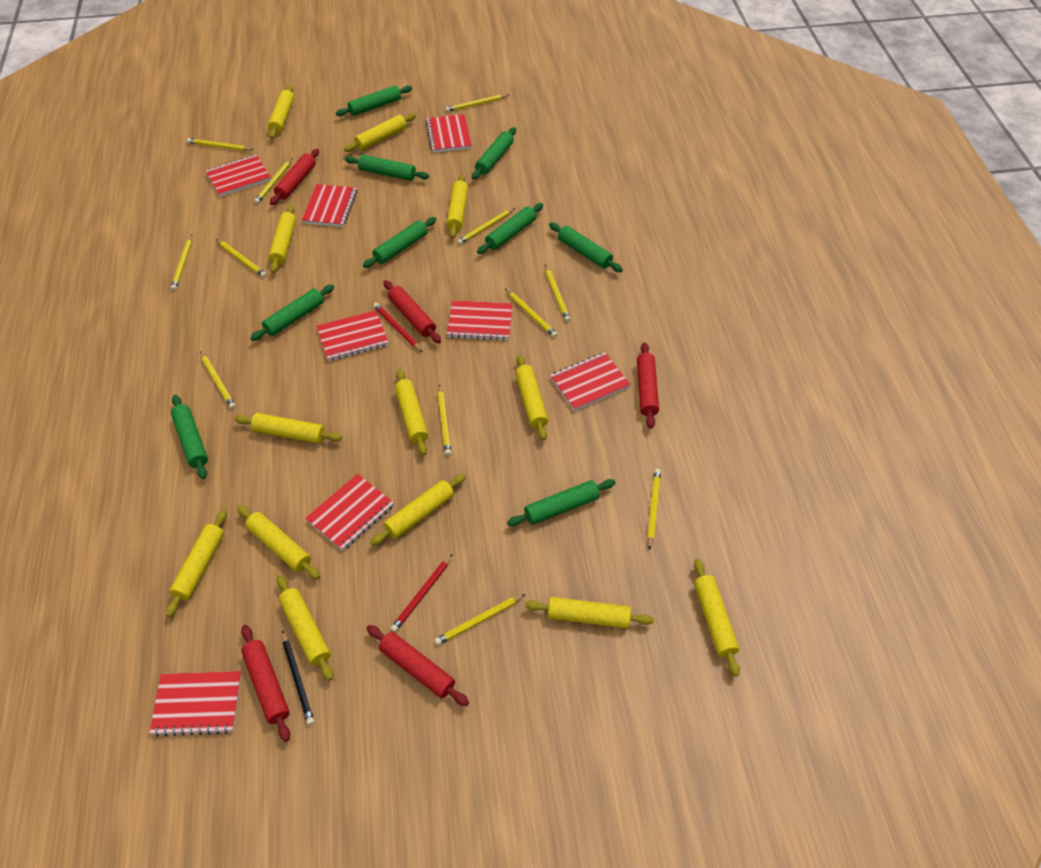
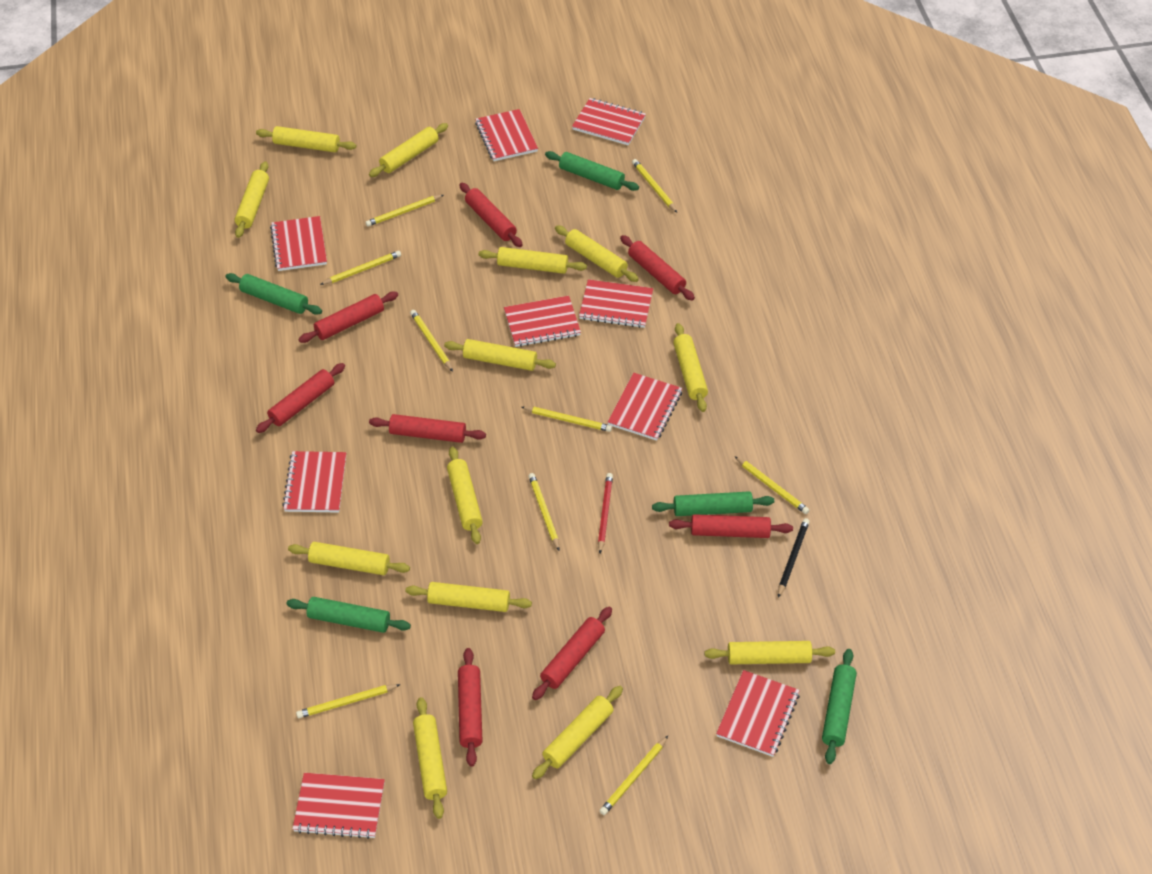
green rolling pin: 9 -> 5
red notebook: 8 -> 9
red pencil: 2 -> 1
red rolling pin: 5 -> 8
yellow pencil: 12 -> 9

